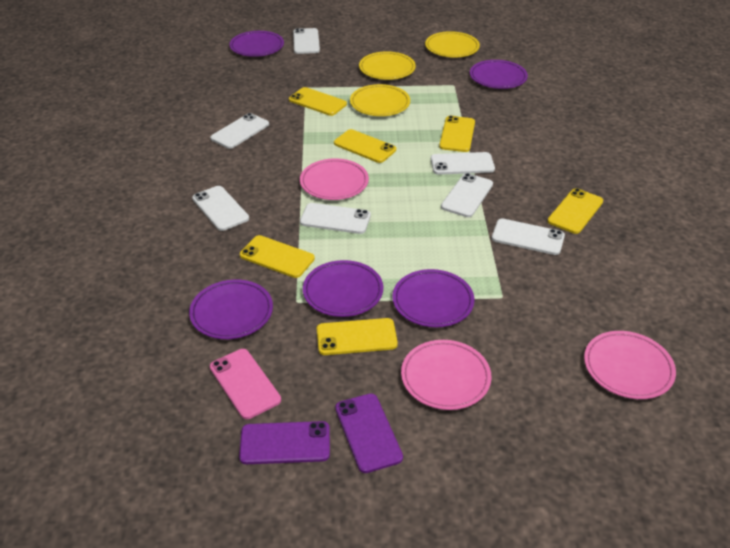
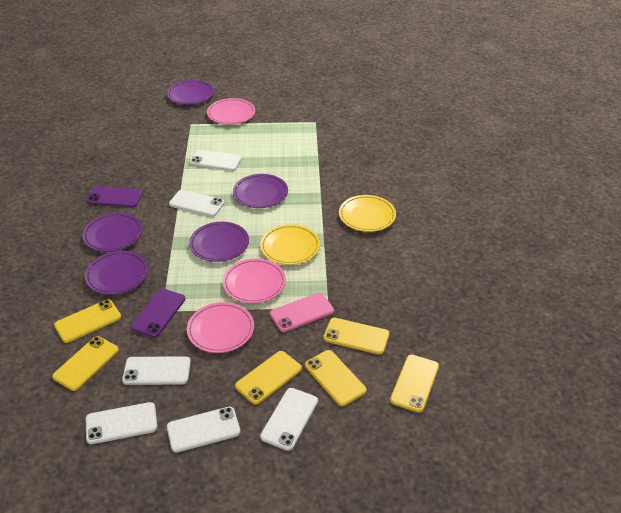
white phone: 7 -> 6
yellow plate: 3 -> 2

